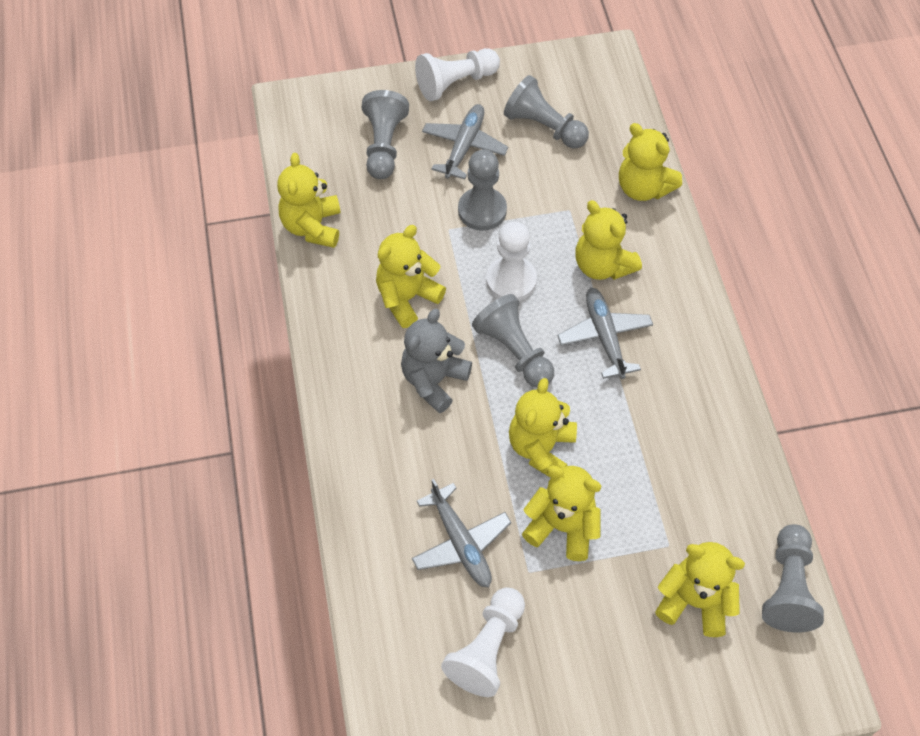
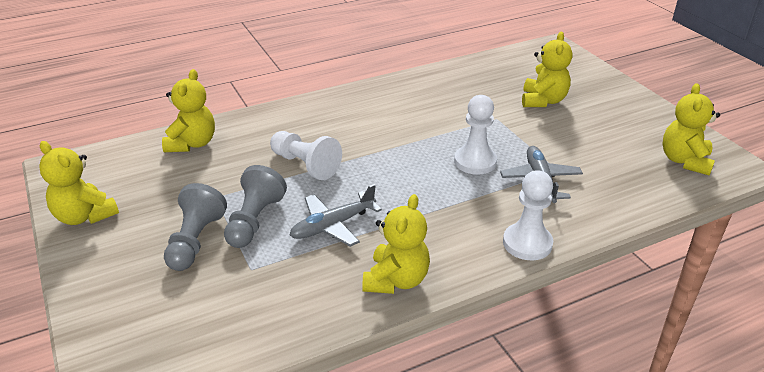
grey pawn: 5 -> 2
grey plane: 3 -> 2
grey teddy bear: 1 -> 0
yellow teddy bear: 7 -> 5

